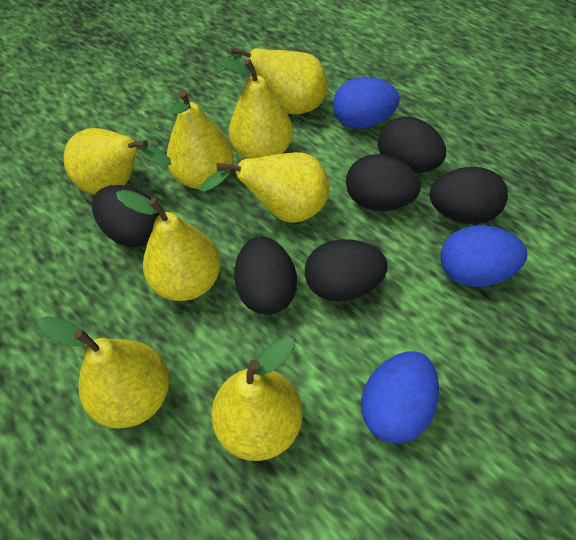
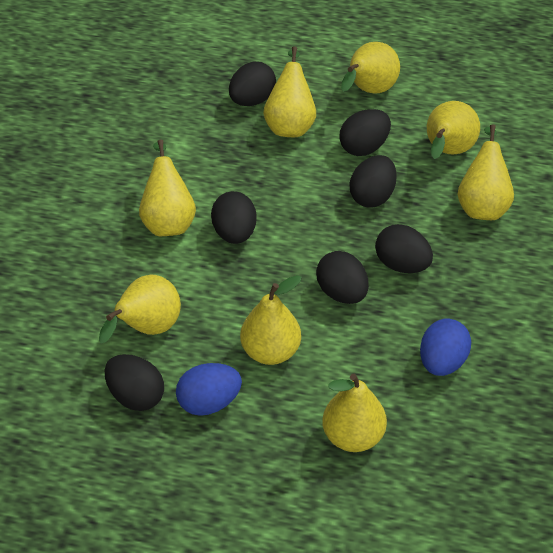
black egg: 6 -> 7
blue egg: 3 -> 2

